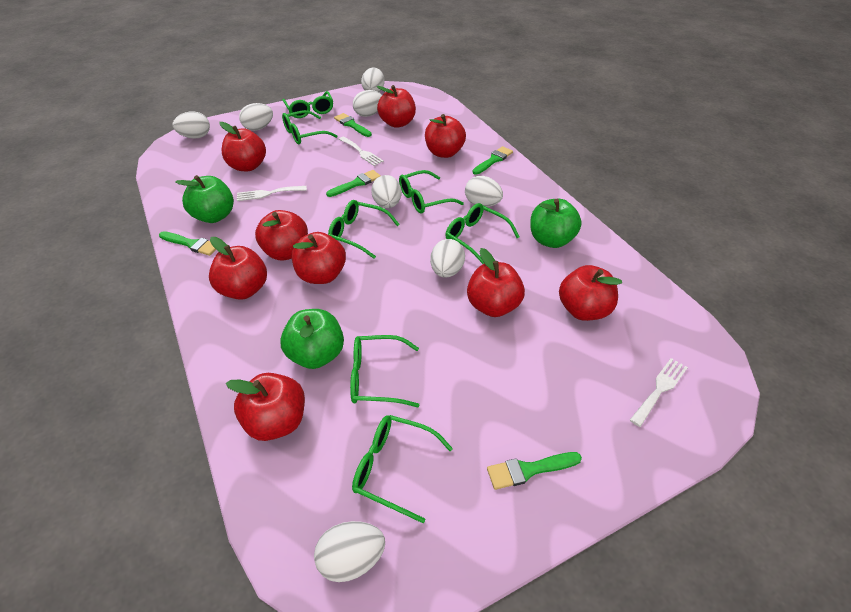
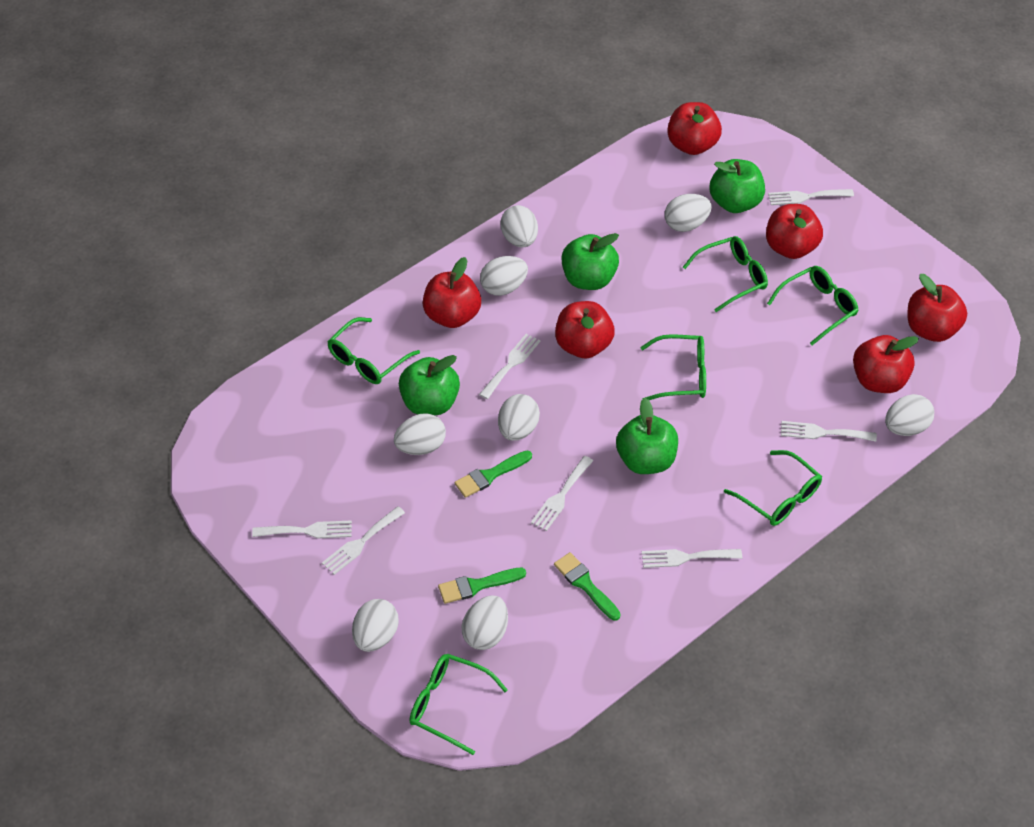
green apple: 3 -> 4
green brush: 5 -> 3
green glasses: 7 -> 6
red apple: 9 -> 6
white fork: 3 -> 7

